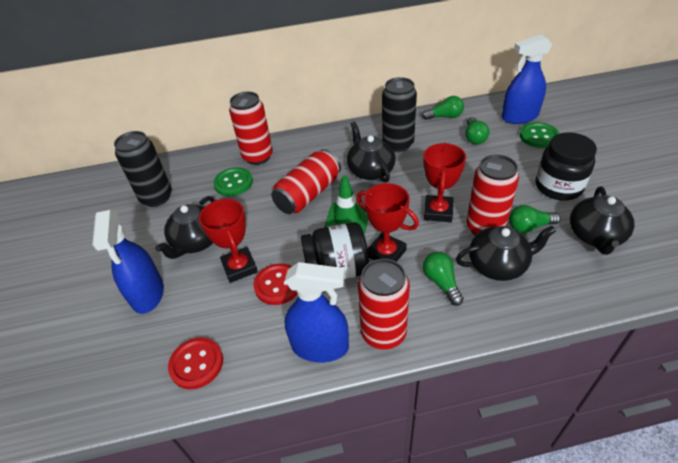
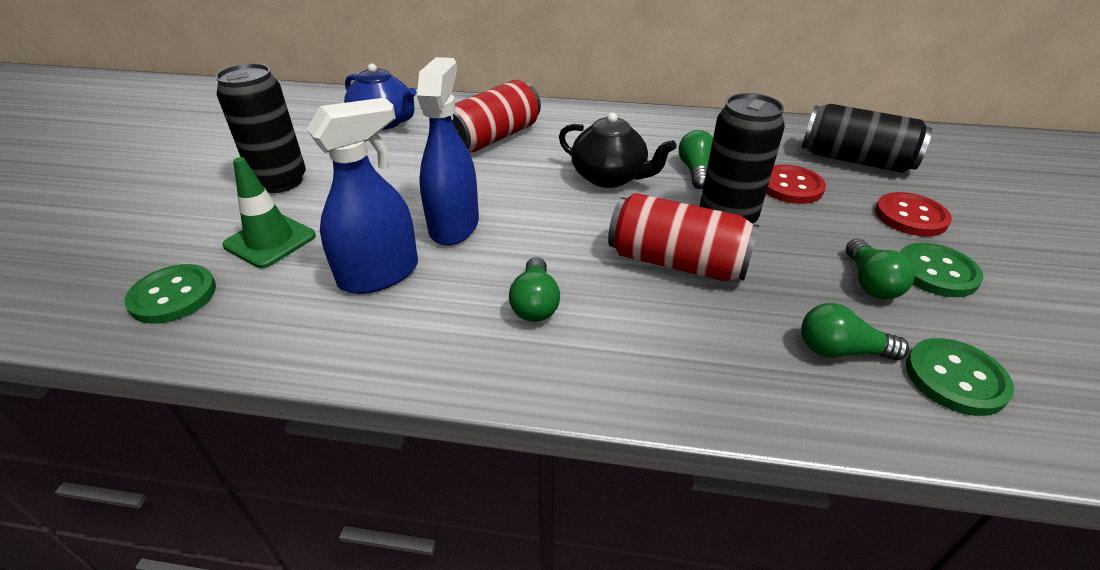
black can: 2 -> 3
black jar: 2 -> 0
black teapot: 4 -> 1
blue spray bottle: 3 -> 2
blue teapot: 0 -> 1
green button: 2 -> 3
red can: 4 -> 2
red trophy: 3 -> 0

